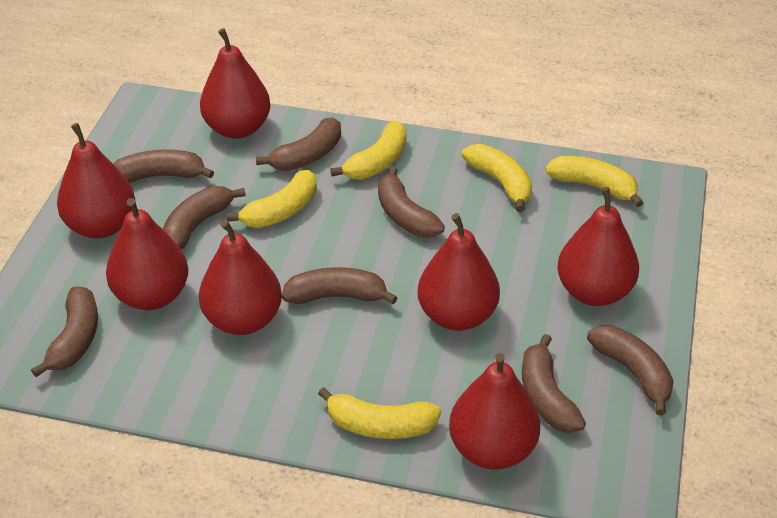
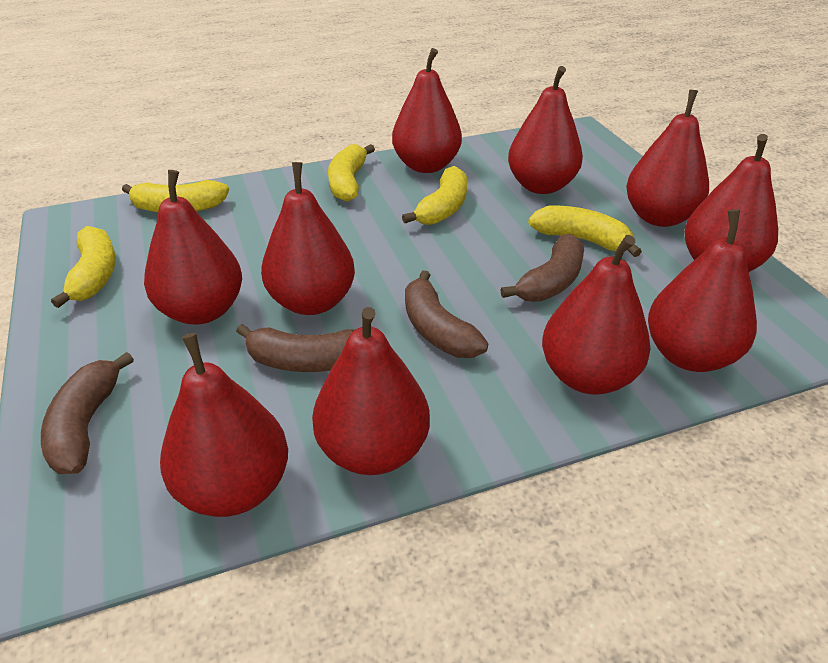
brown banana: 8 -> 4
red pear: 7 -> 10

